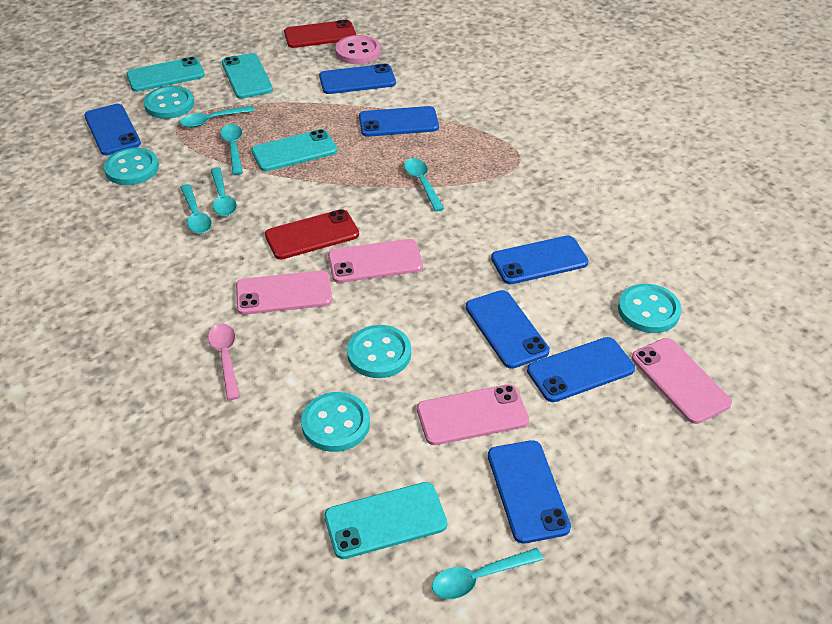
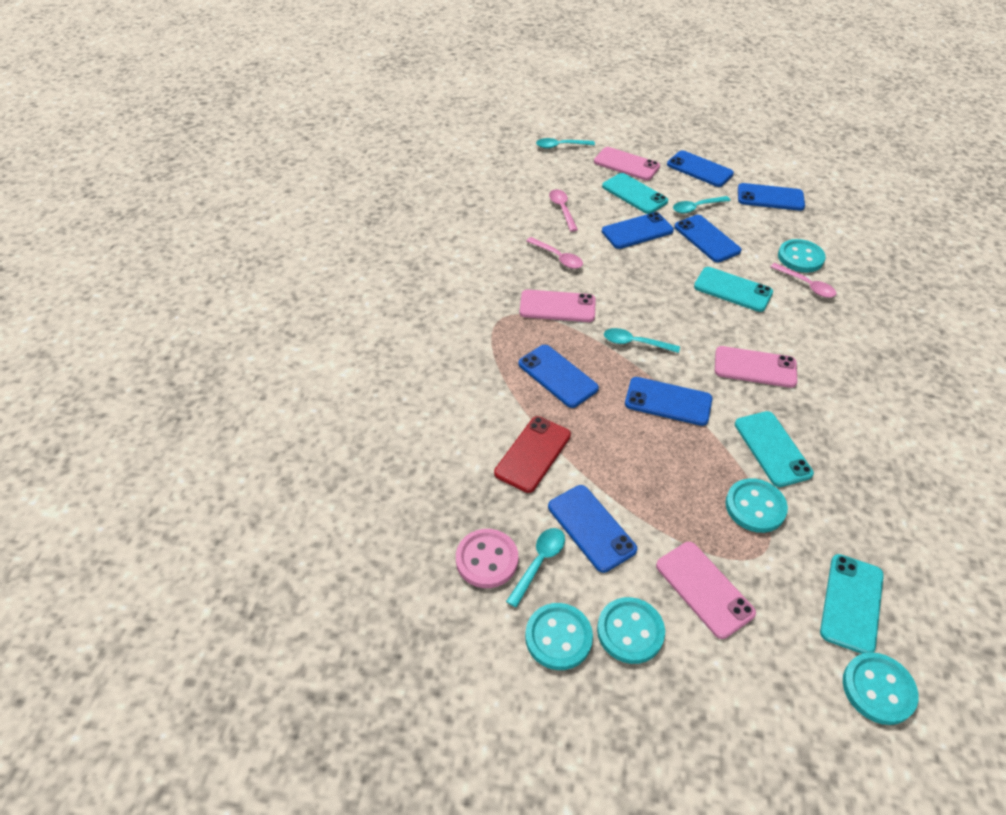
pink spoon: 1 -> 3
red phone: 2 -> 1
turquoise spoon: 6 -> 4

